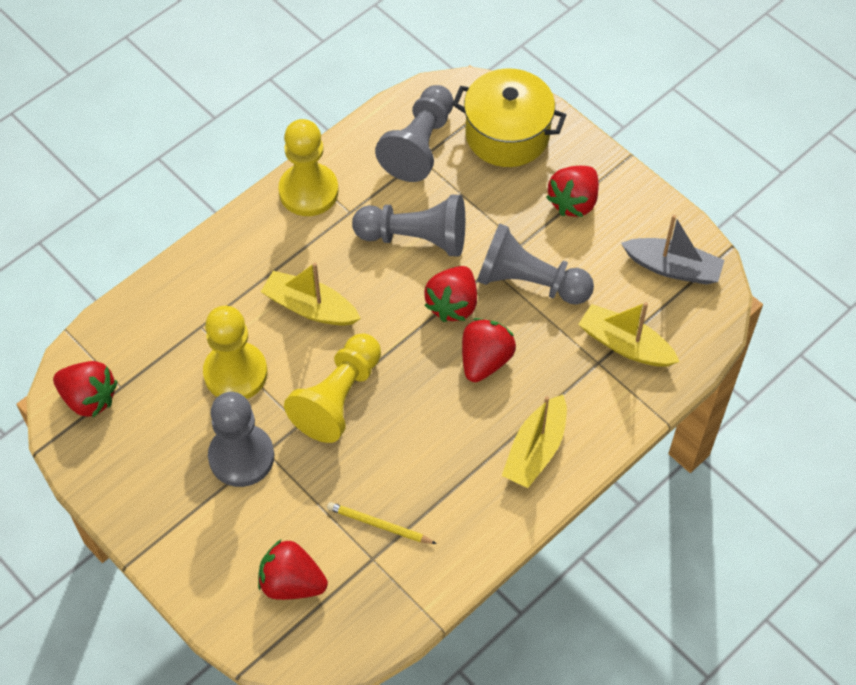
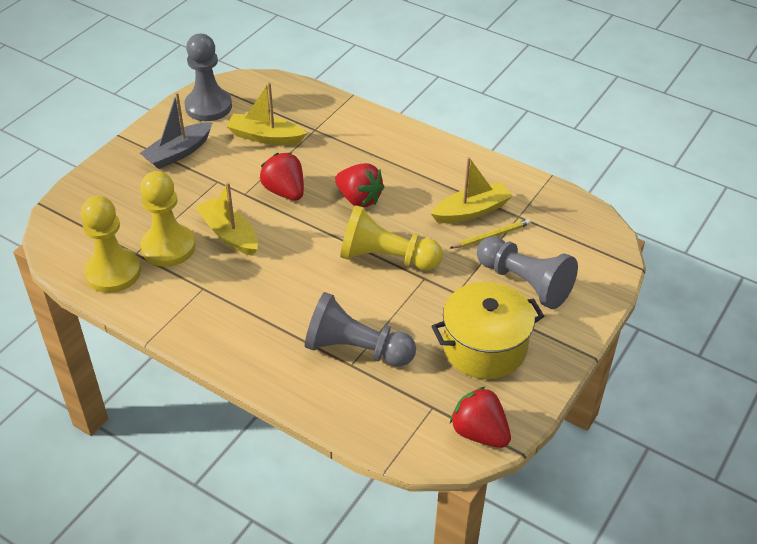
grey pawn: 4 -> 3
red strawberry: 5 -> 3

